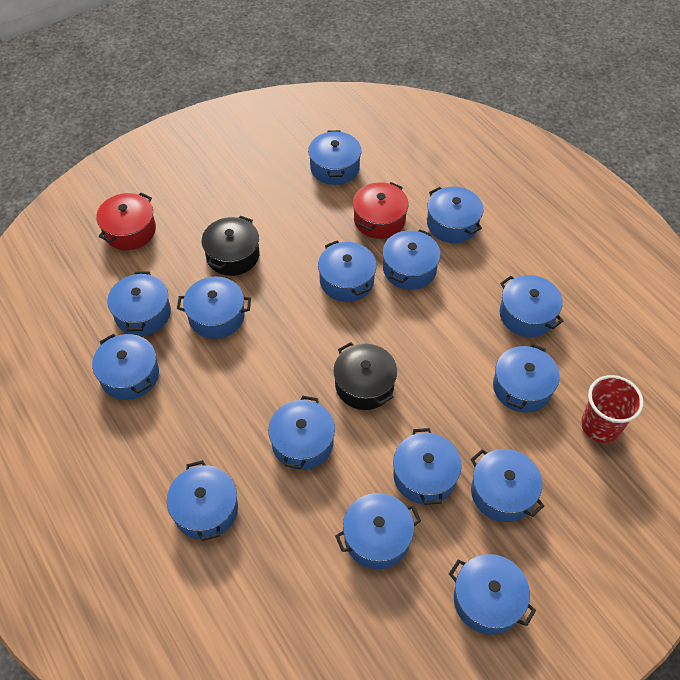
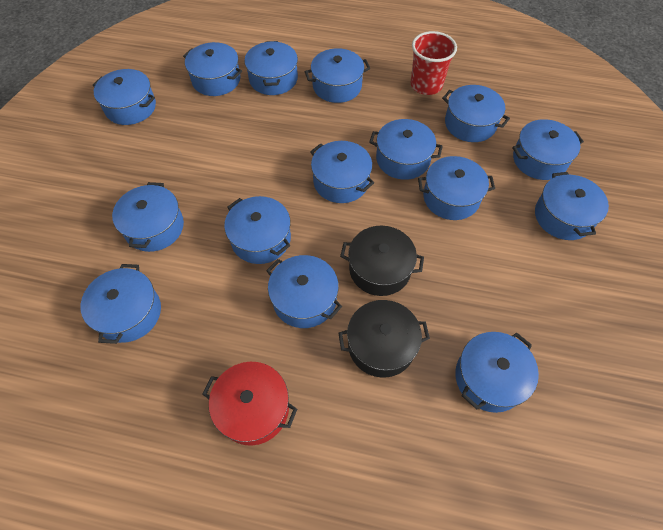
red pot: 2 -> 1

